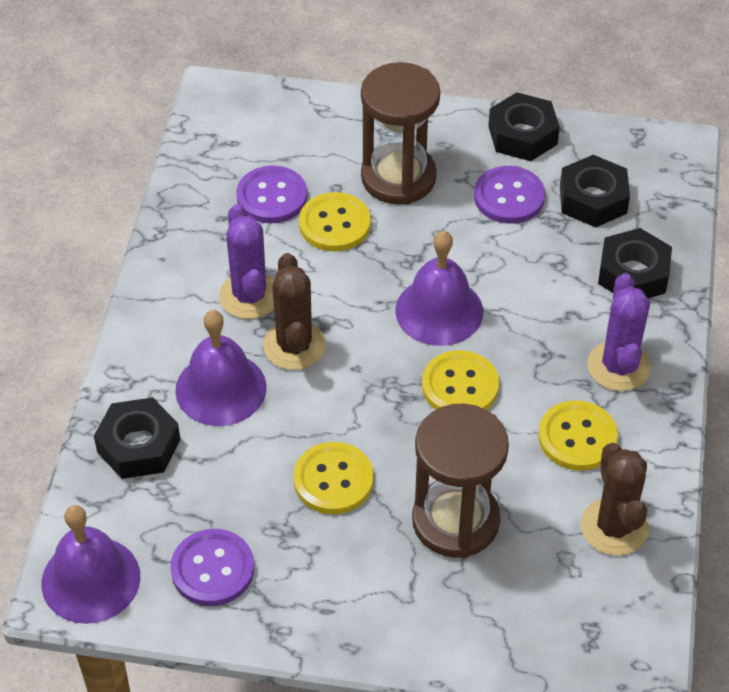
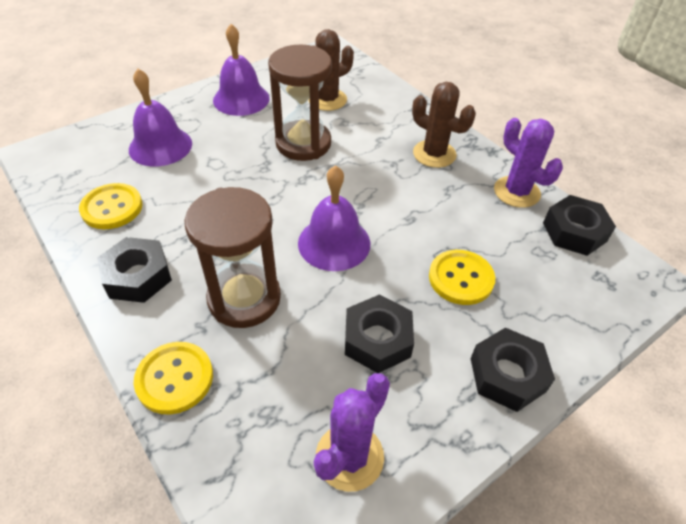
purple button: 3 -> 0
yellow button: 4 -> 3

